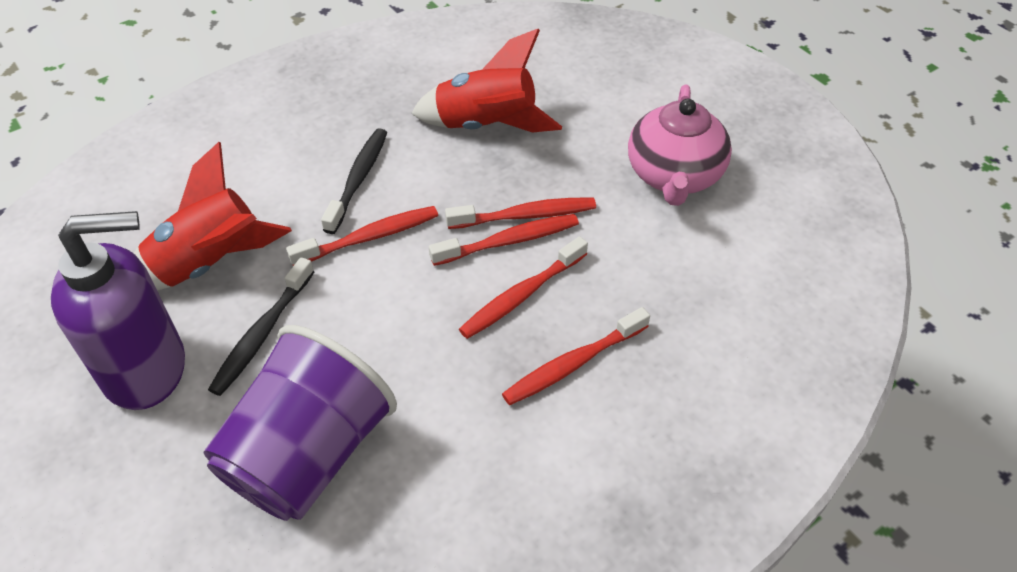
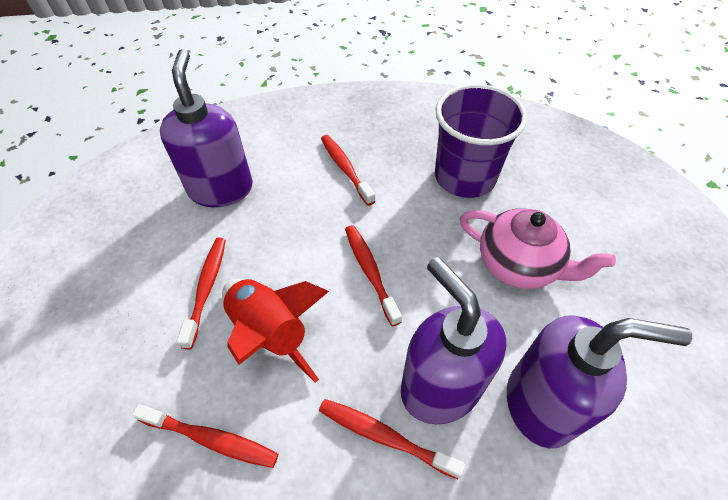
black toothbrush: 2 -> 0
purple soap dispenser: 1 -> 3
red rocket: 2 -> 1

